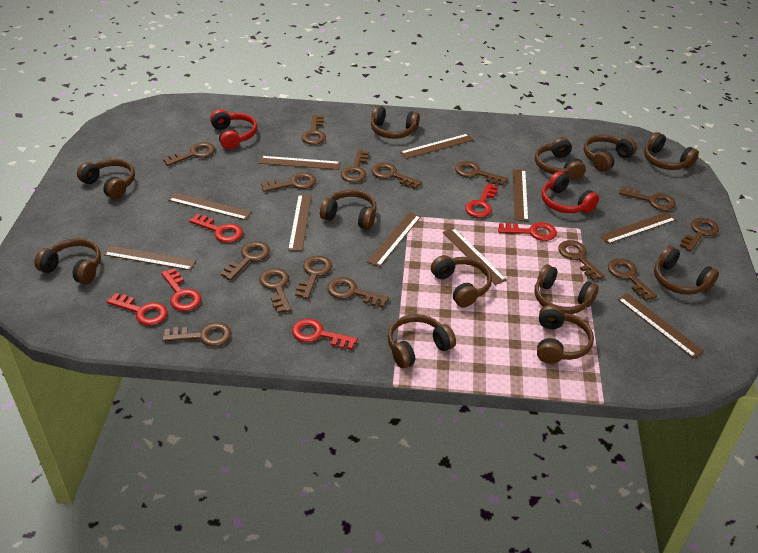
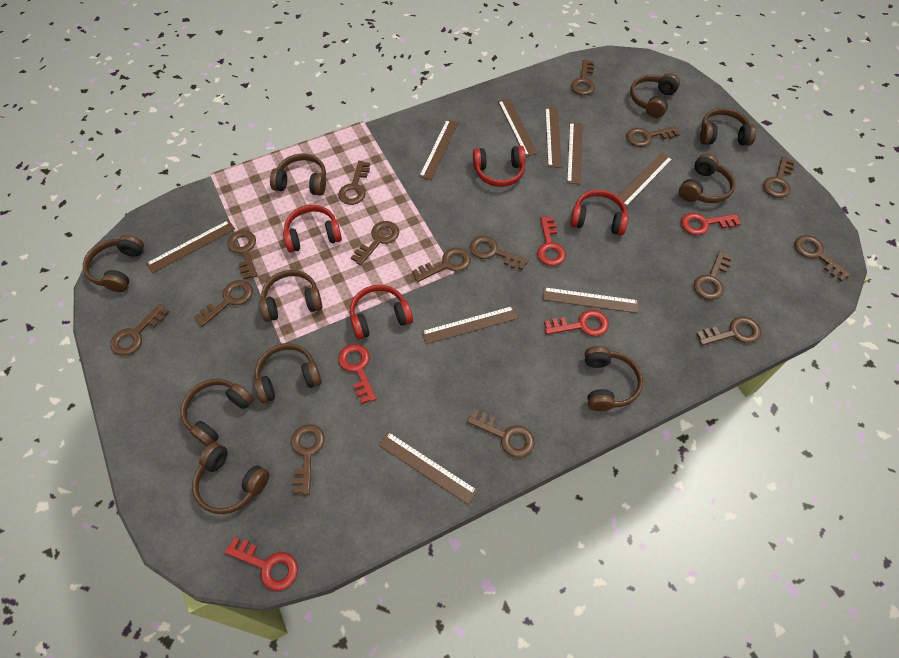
brown headphones: 12 -> 10
brown ruler: 10 -> 9
red headphones: 2 -> 4
red key: 6 -> 5

